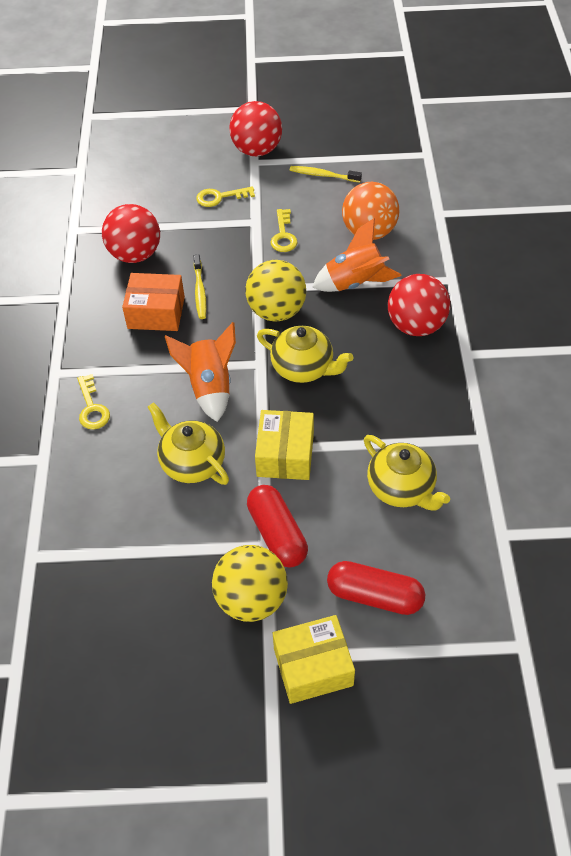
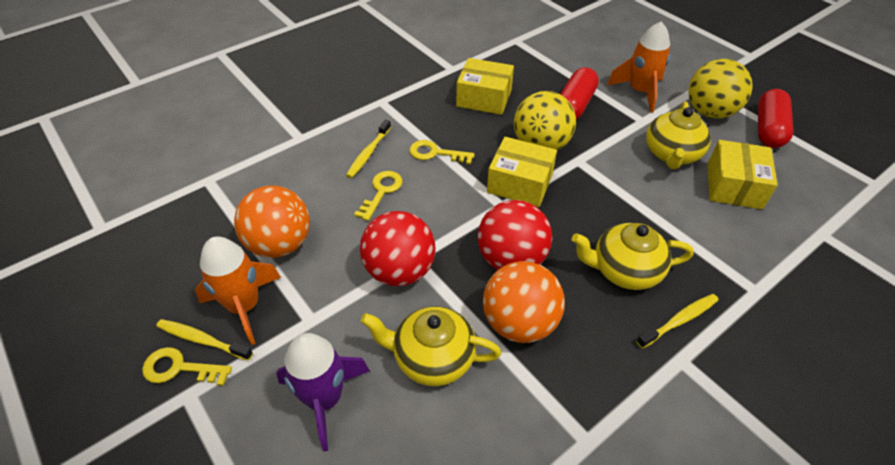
orange ball: 1 -> 2
orange box: 1 -> 0
purple rocket: 0 -> 1
red ball: 3 -> 2
yellow box: 2 -> 3
yellow toothbrush: 2 -> 3

